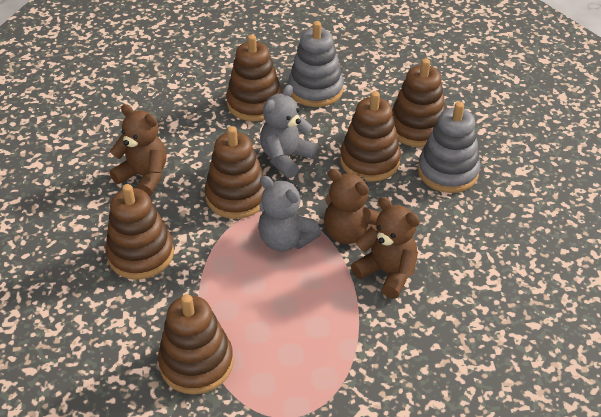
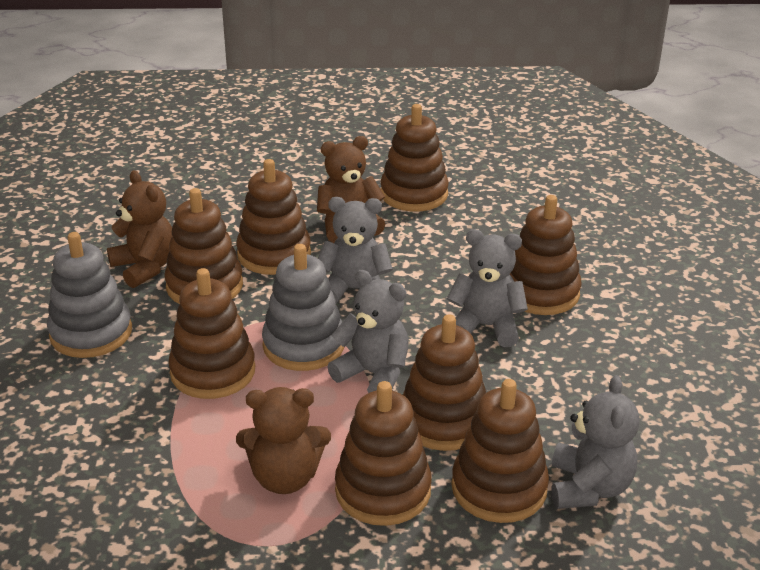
brown stacking toy: 6 -> 8
grey teddy bear: 2 -> 4

